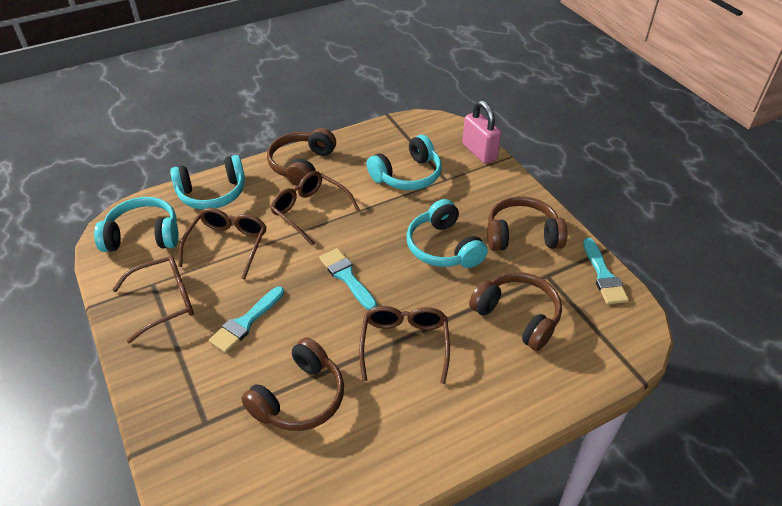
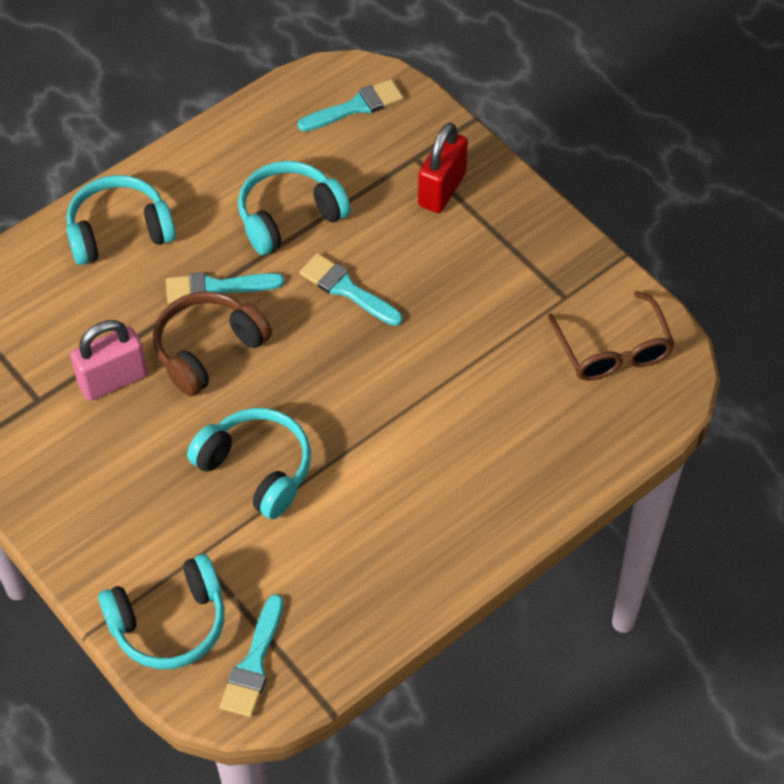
brown glasses: 4 -> 1
brown headphones: 4 -> 1
red padlock: 0 -> 1
turquoise brush: 3 -> 4

